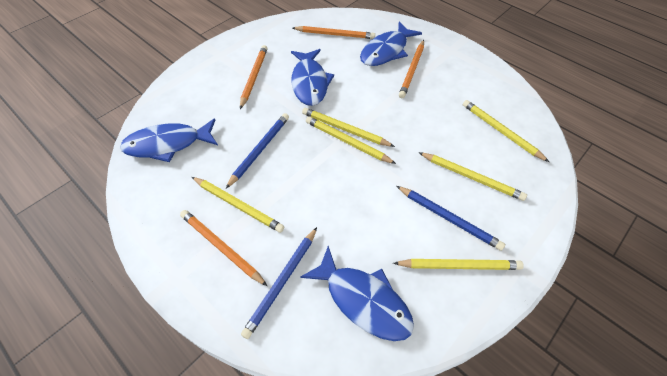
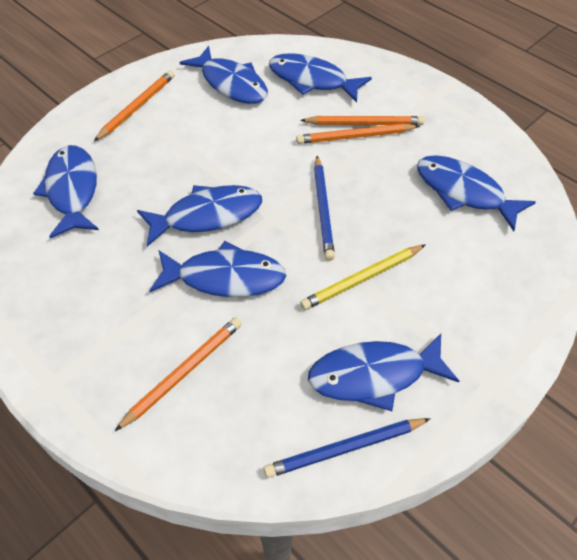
blue fish: 4 -> 7
blue pencil: 3 -> 2
yellow pencil: 6 -> 1

